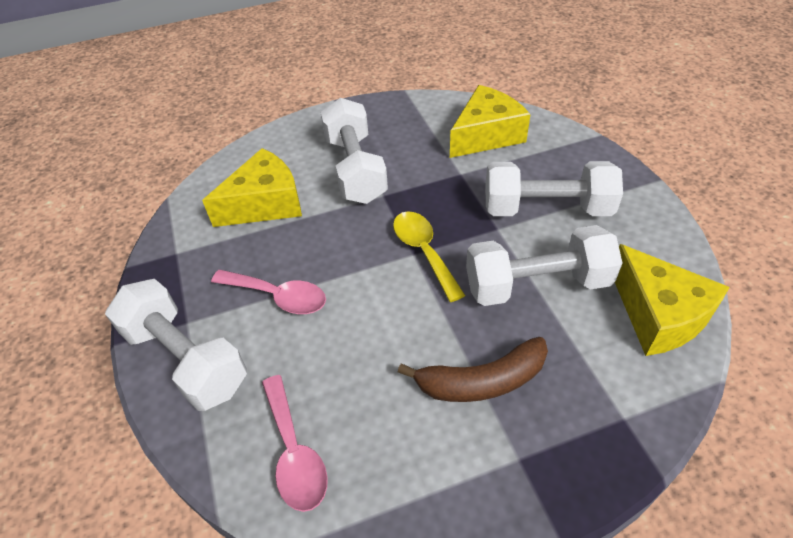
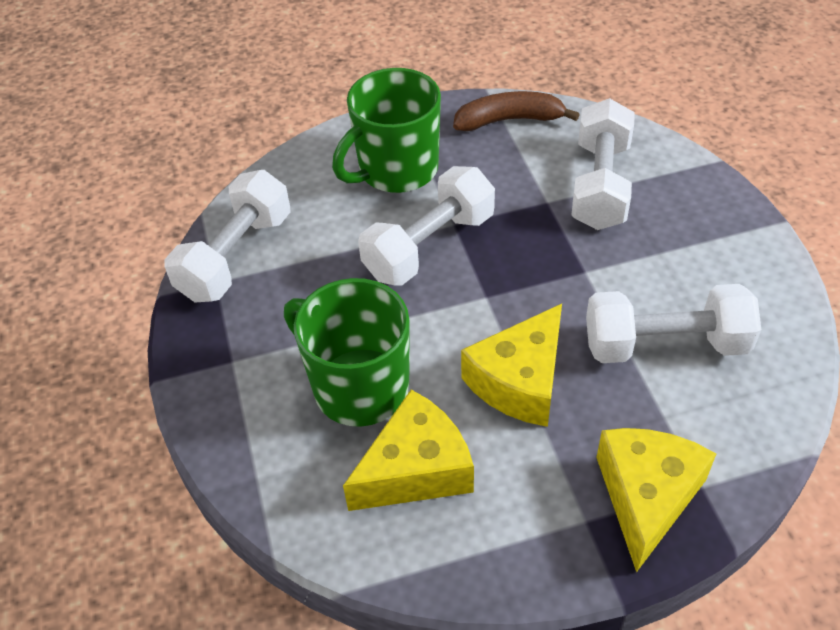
green mug: 0 -> 2
pink spoon: 2 -> 0
yellow spoon: 1 -> 0

